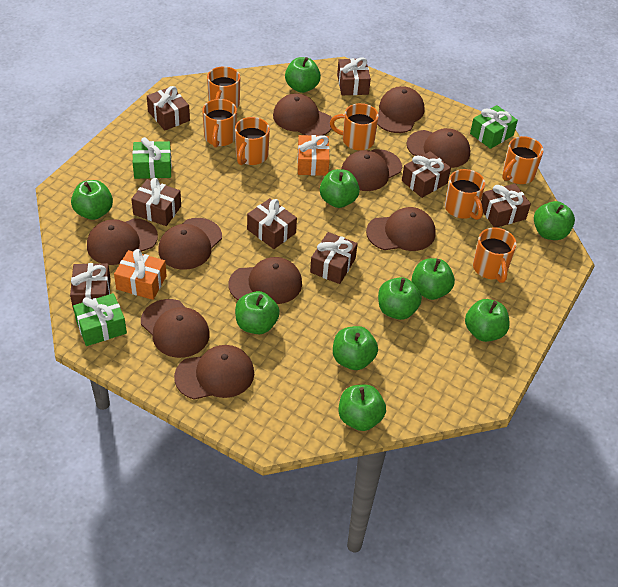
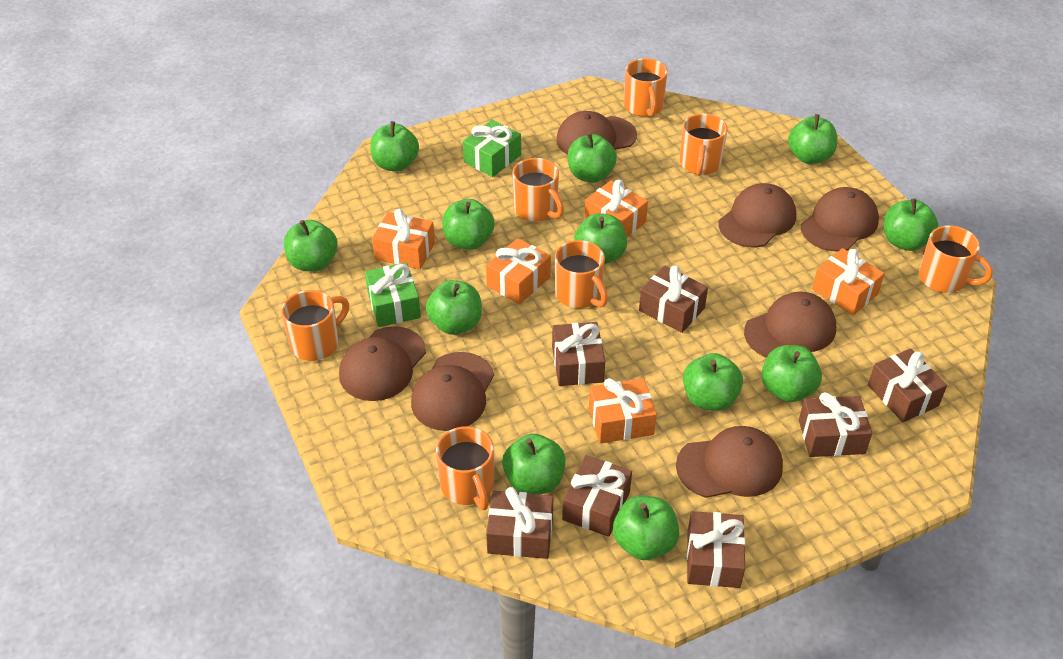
brown cap: 10 -> 7
brown gift: 8 -> 7
green apple: 10 -> 12
green gift: 3 -> 2
orange gift: 2 -> 5

